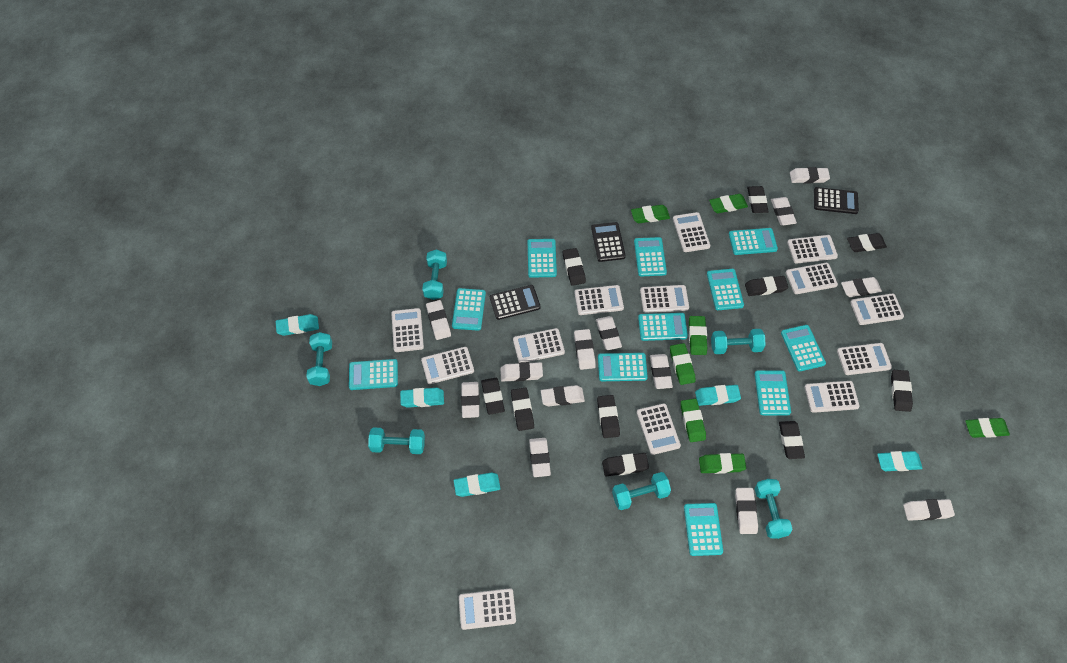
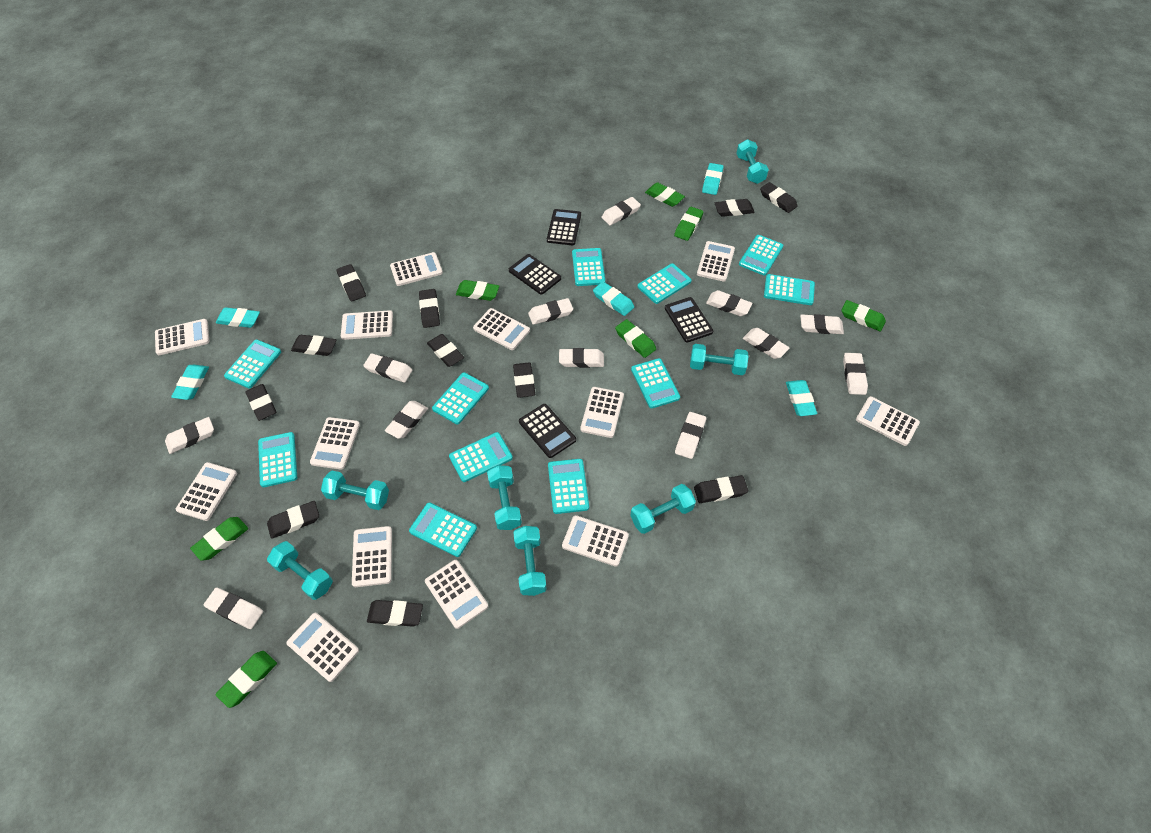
black calculator: 3 -> 4
black eraser: 10 -> 11
turquoise dumbbell: 6 -> 7
white eraser: 13 -> 12

